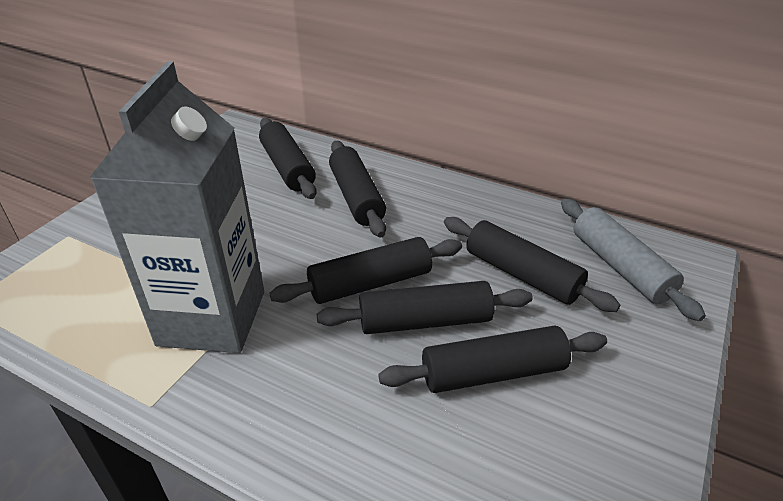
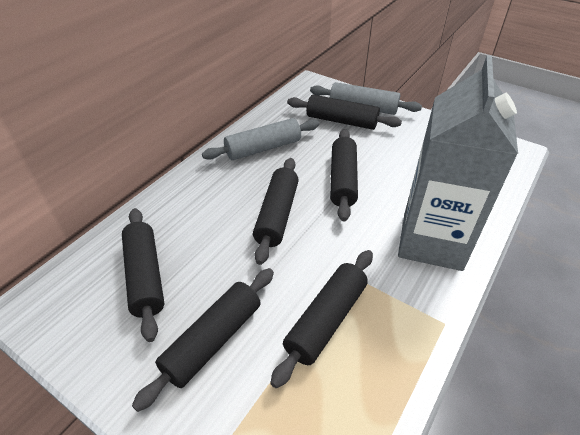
grey rolling pin: 1 -> 2

